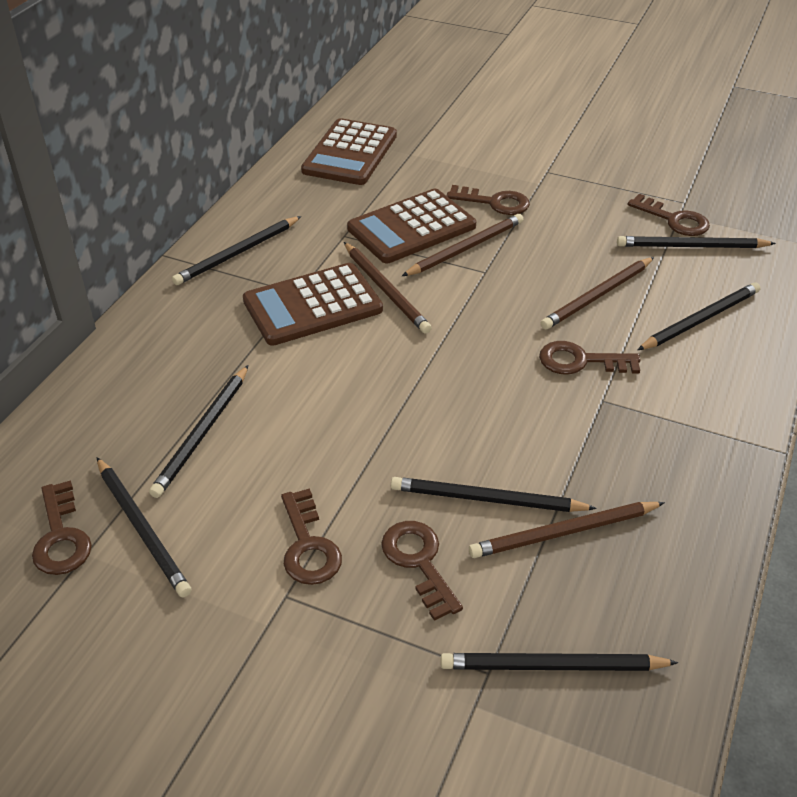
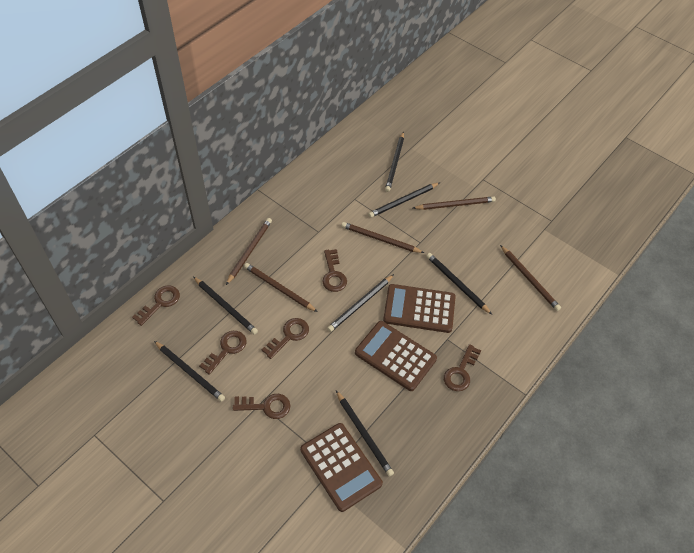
brown pencil: 4 -> 5

